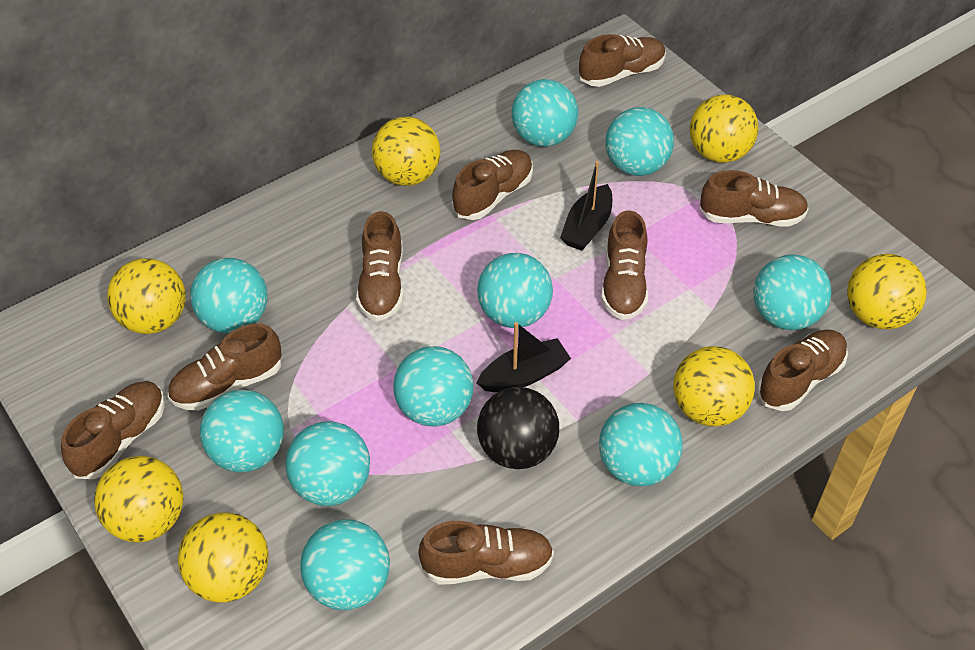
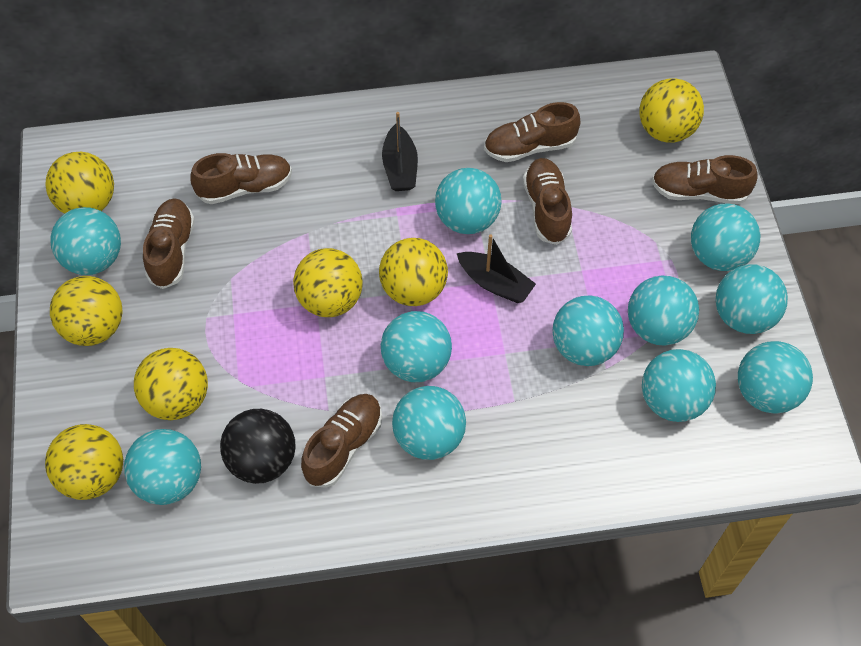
brown shoe: 9 -> 6
turquoise ball: 10 -> 11

